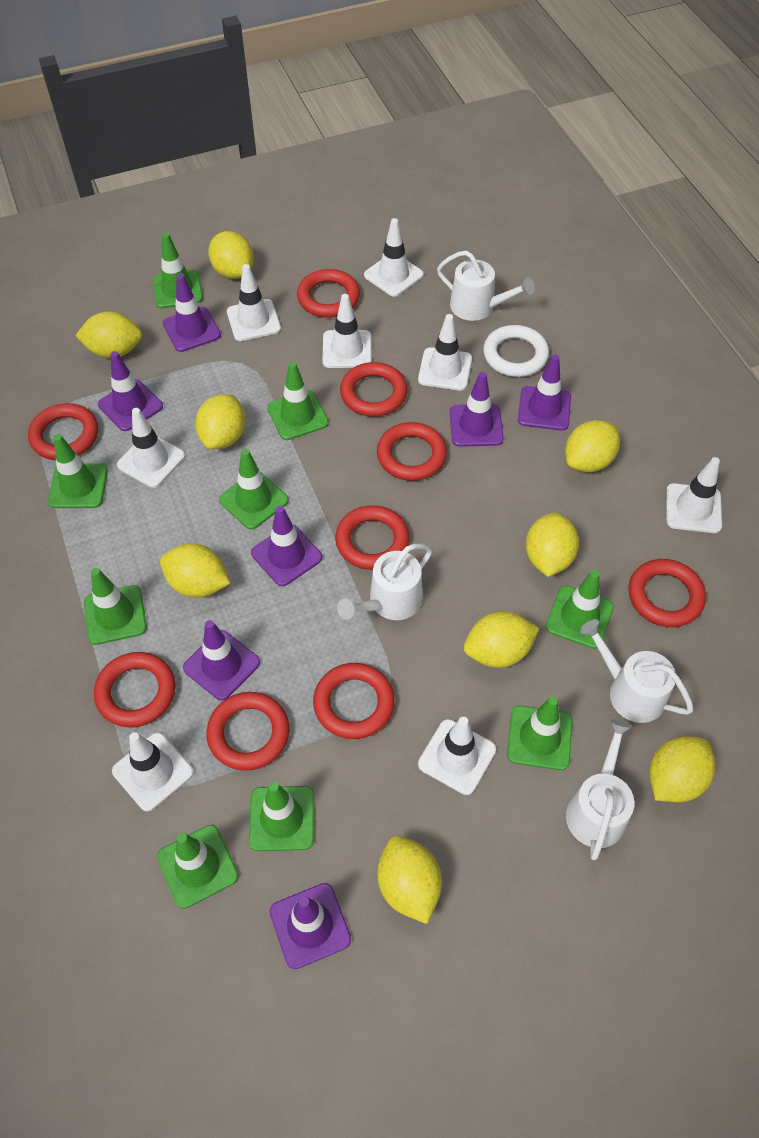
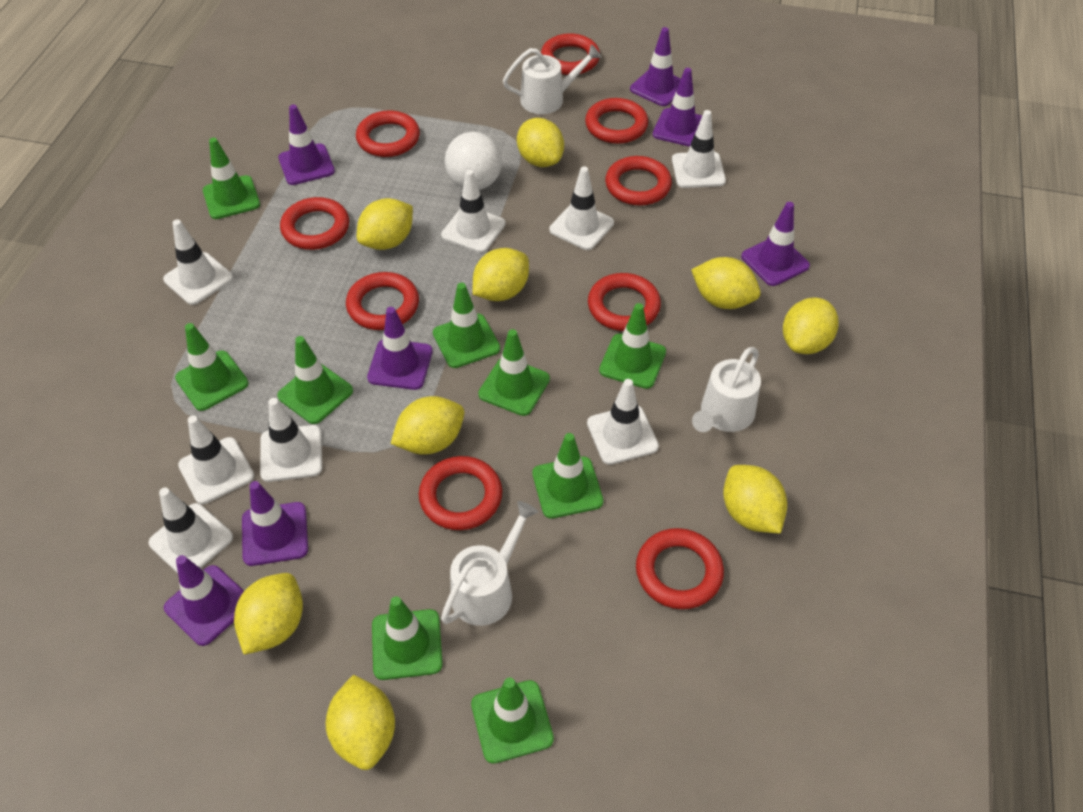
white ball: 0 -> 1
white ring: 1 -> 0
white watering can: 4 -> 3

